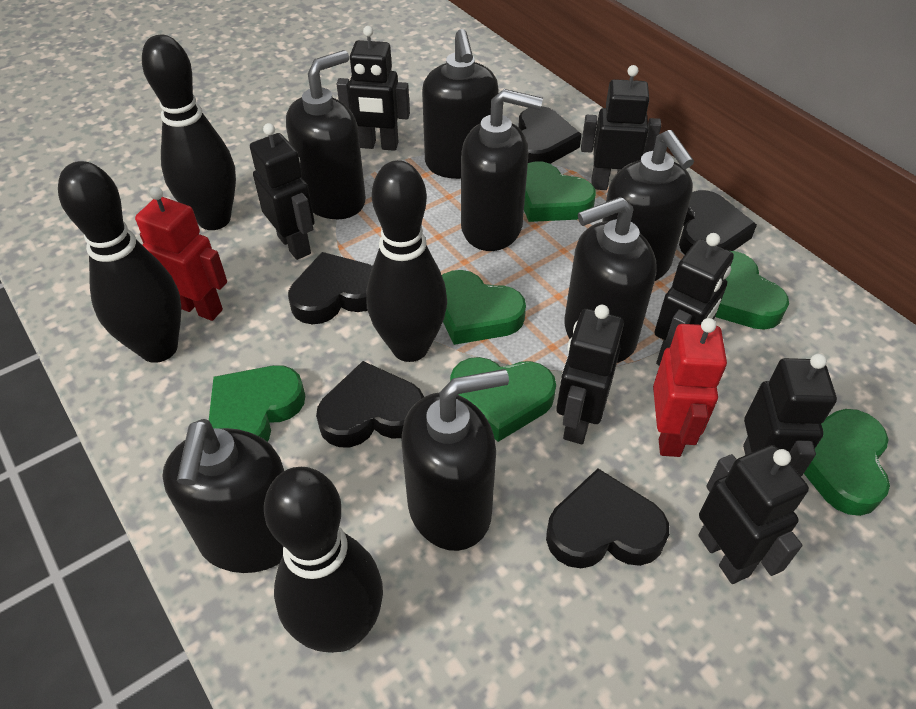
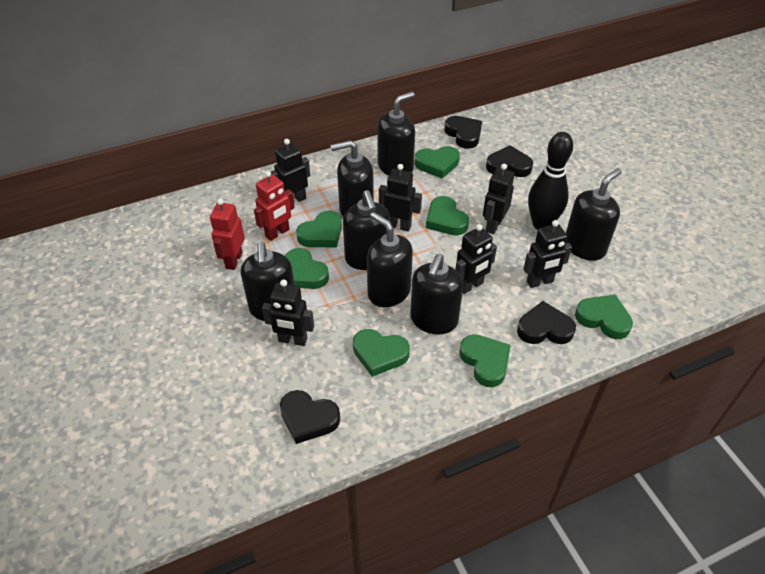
black bowling pin: 4 -> 1
black heart: 5 -> 4
black robot: 7 -> 6
green heart: 6 -> 7

